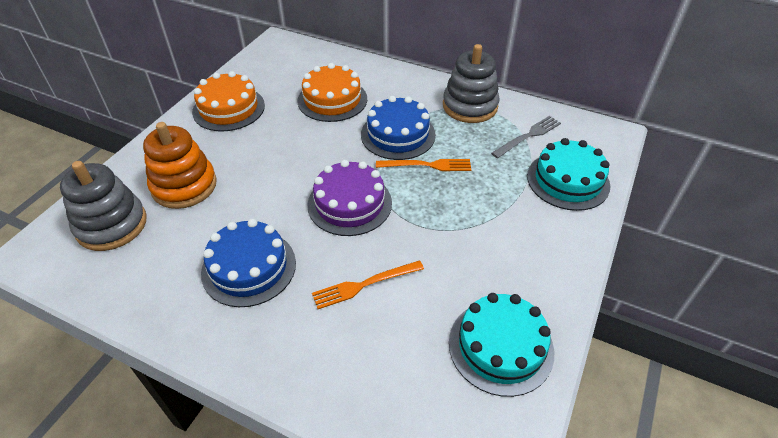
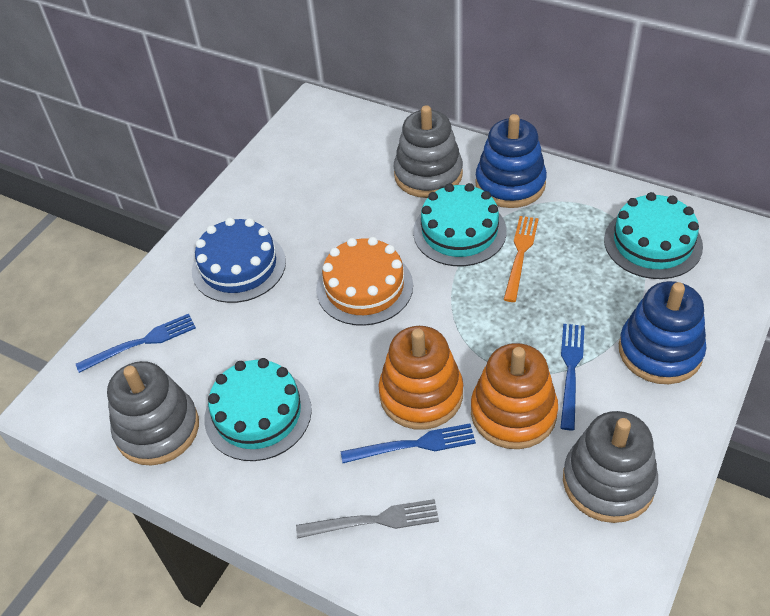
blue cake: 2 -> 1
blue fork: 0 -> 3
blue stacking toy: 0 -> 2
grey stacking toy: 2 -> 3
orange cake: 2 -> 1
orange fork: 2 -> 1
orange stacking toy: 1 -> 2
purple cake: 1 -> 0
turquoise cake: 2 -> 3

